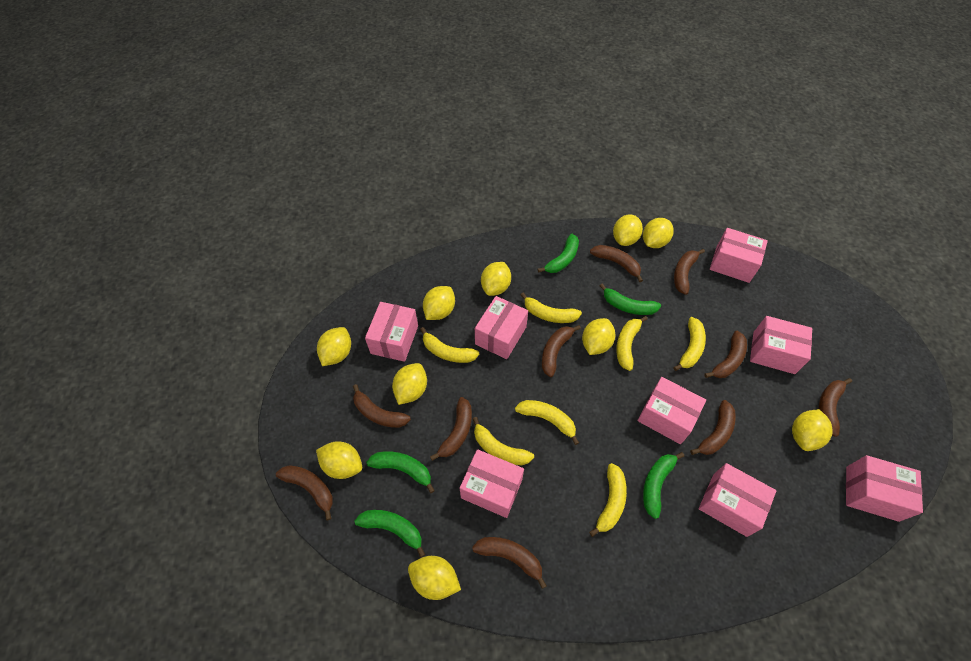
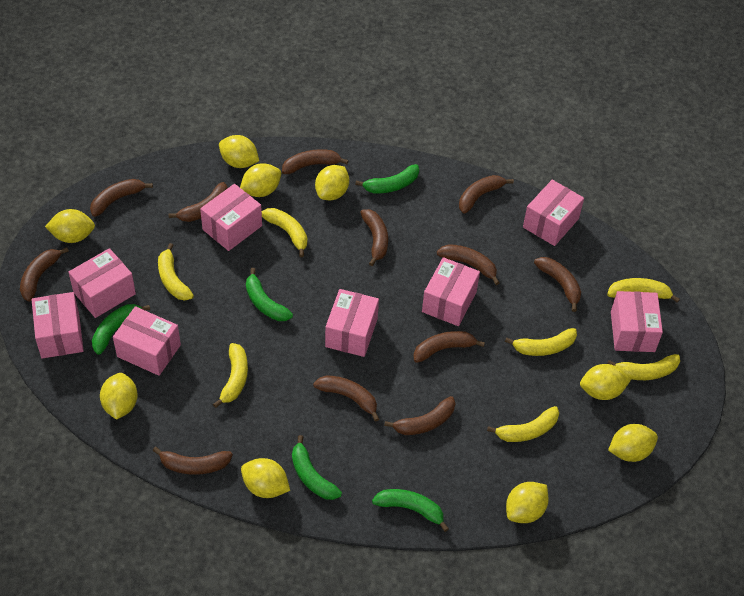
brown banana: 10 -> 12
yellow lemon: 10 -> 9

